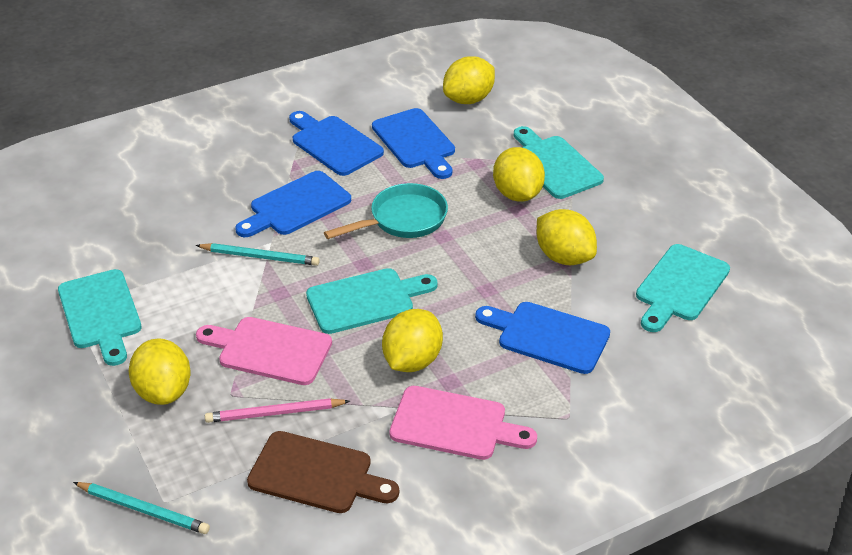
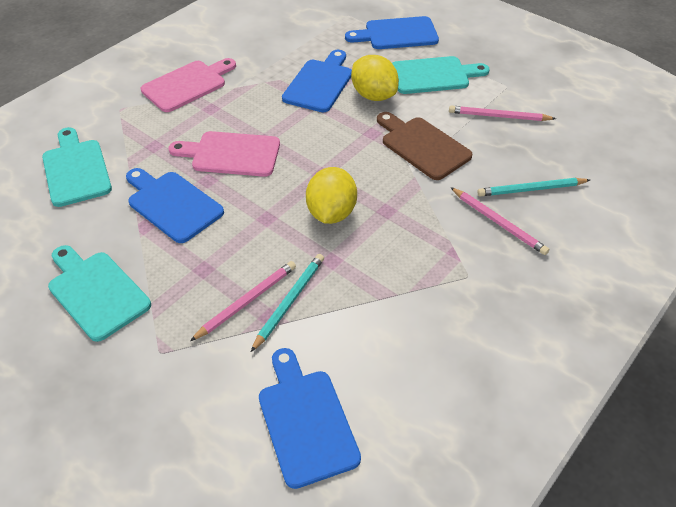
pink pencil: 1 -> 3
turquoise cutting board: 4 -> 3
turquoise pan: 1 -> 0
yellow lemon: 5 -> 2

